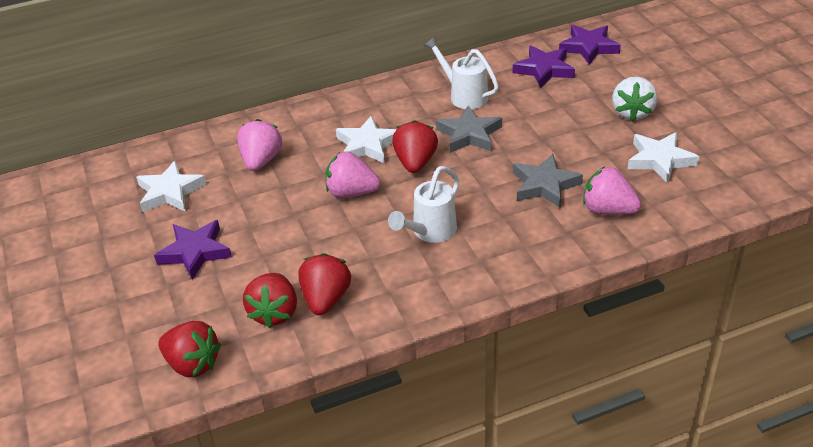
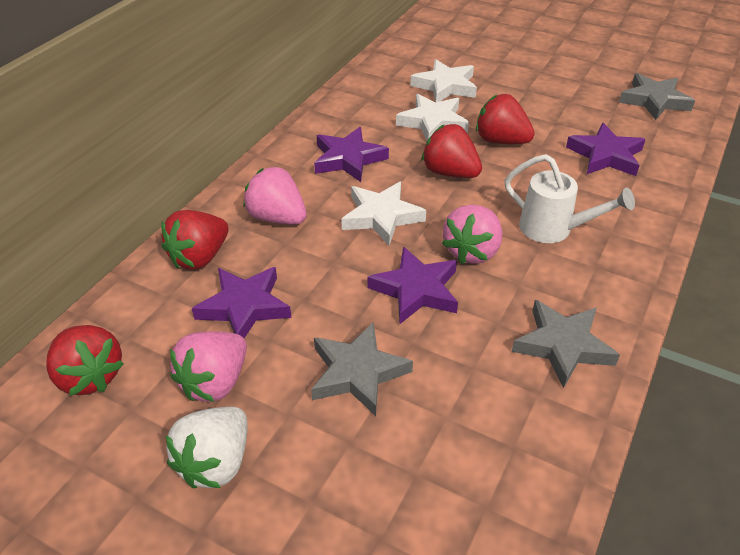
grey star: 2 -> 3
purple star: 3 -> 4
white watering can: 2 -> 1

